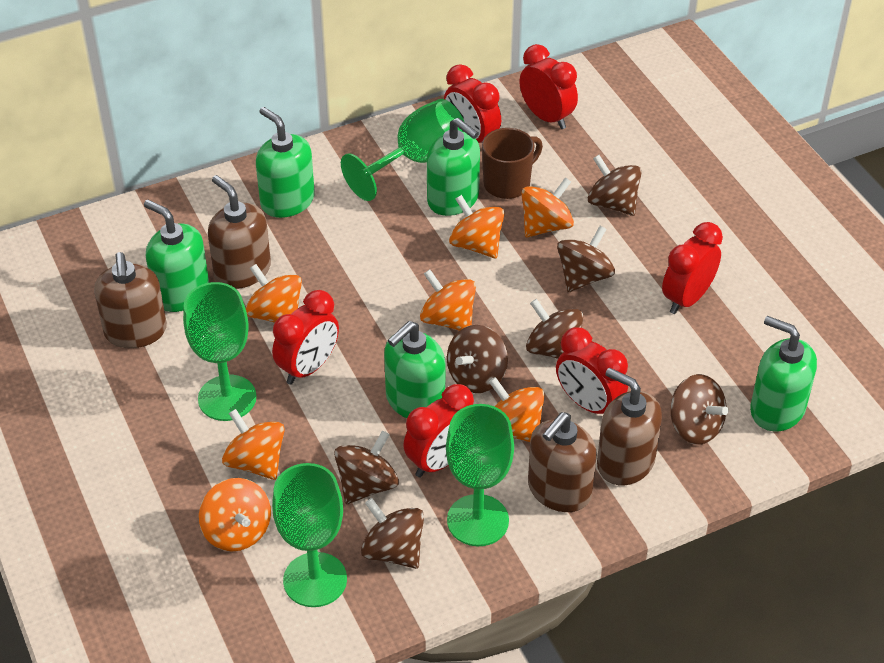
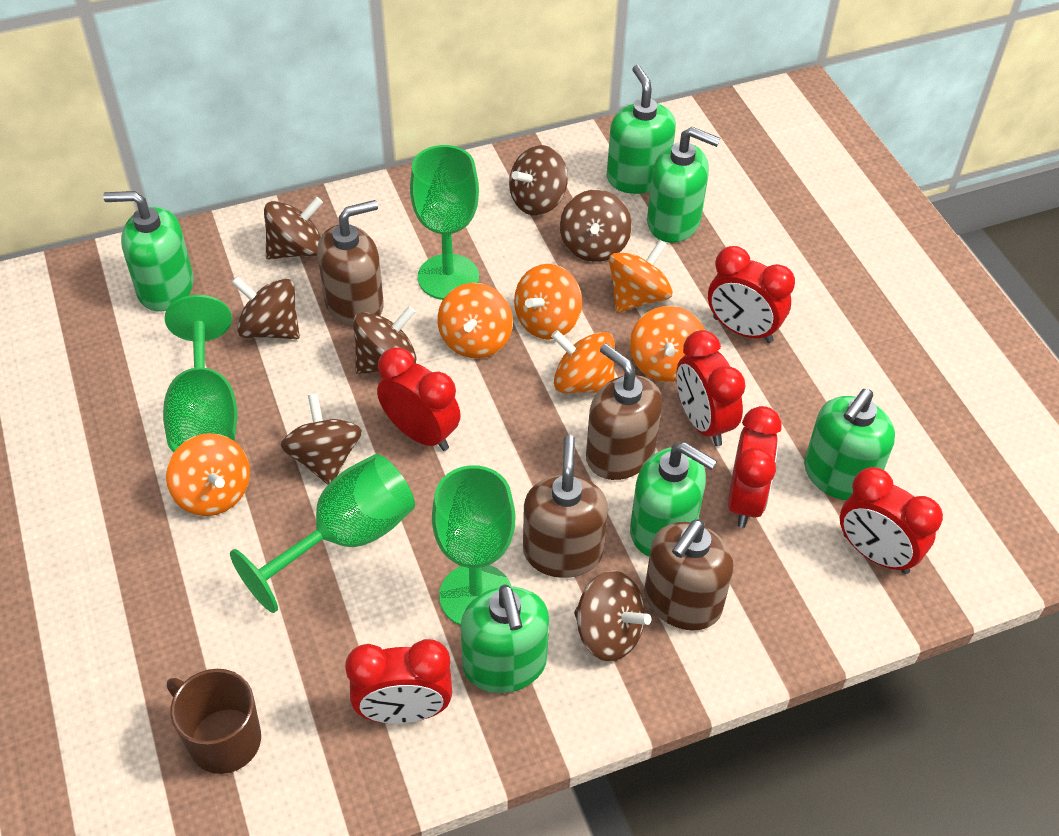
green soap dispenser: 5 -> 6
orange spinning top: 7 -> 6

